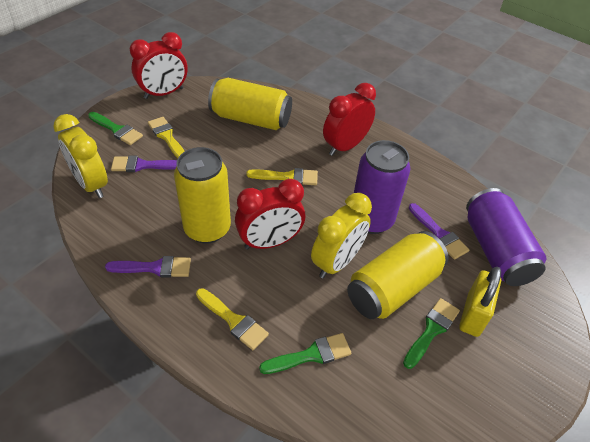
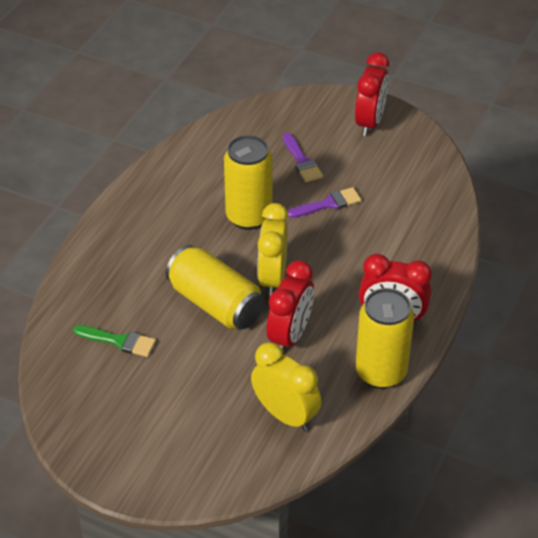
green brush: 3 -> 1
purple brush: 3 -> 2
purple can: 2 -> 0
yellow brush: 3 -> 0
yellow padlock: 1 -> 0

